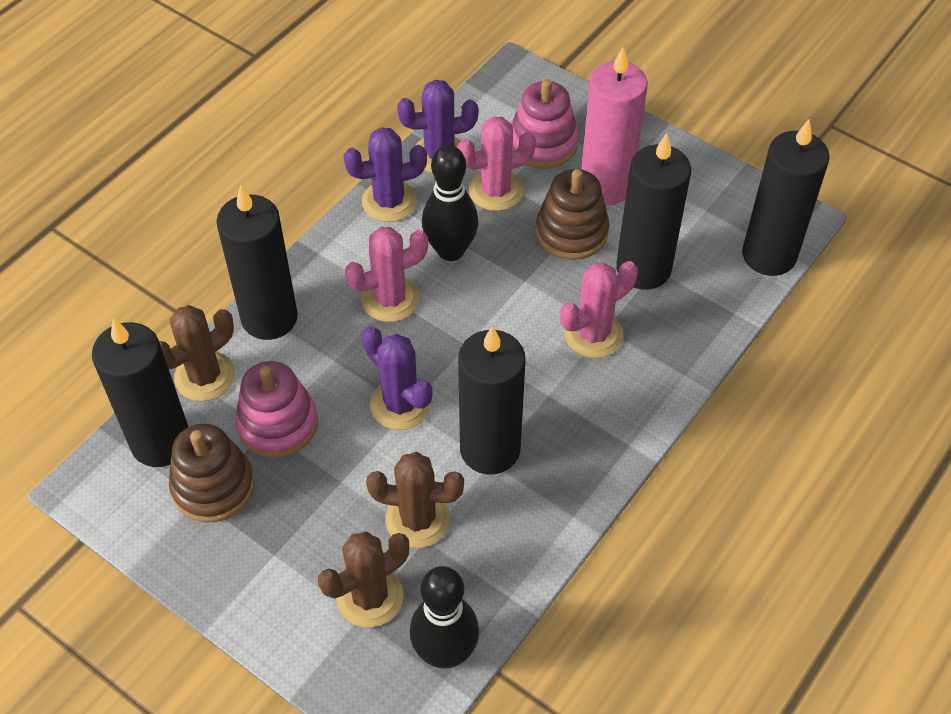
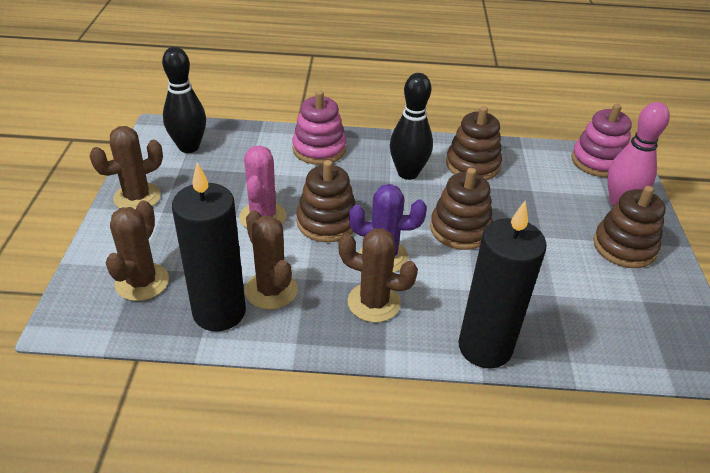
black candle: 5 -> 2
brown cactus: 3 -> 4
brown stacking toy: 2 -> 4
pink bowling pin: 0 -> 1
pink cactus: 3 -> 1
pink candle: 1 -> 0
purple cactus: 3 -> 1

